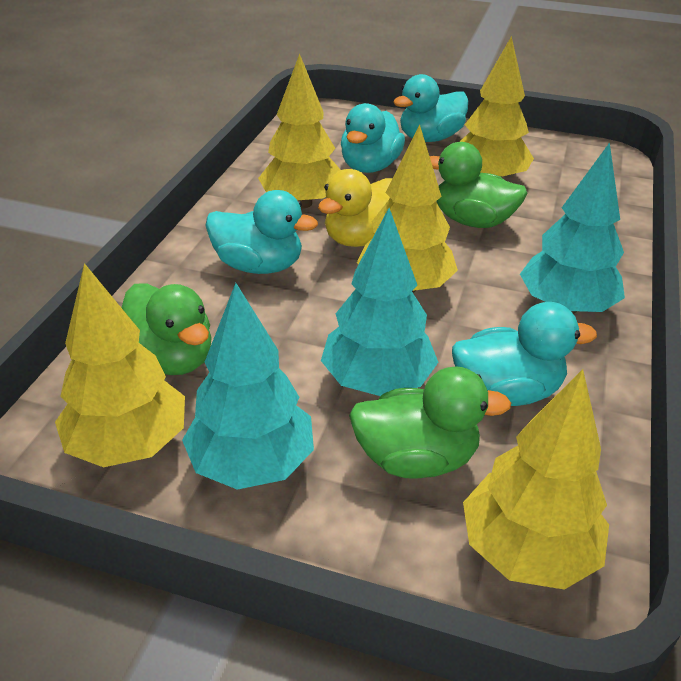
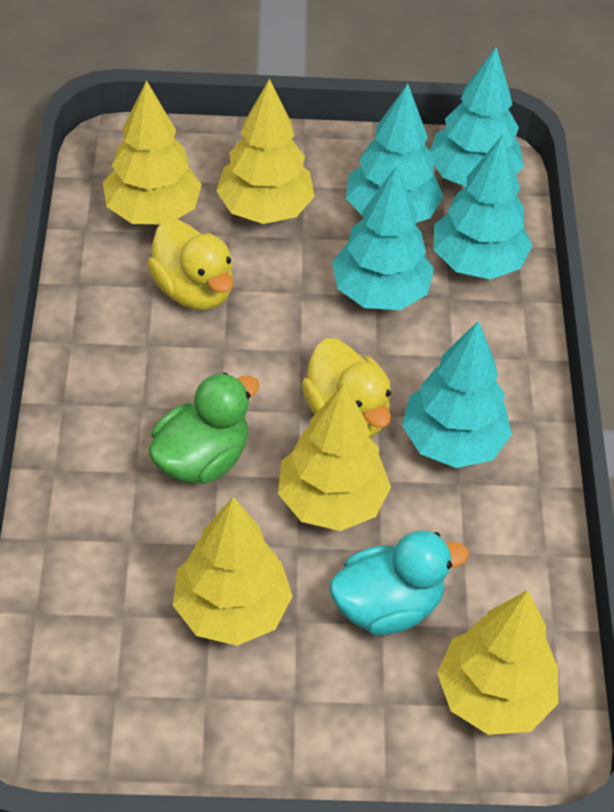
green duck: 3 -> 1
turquoise duck: 4 -> 1
turquoise tree: 3 -> 5
yellow duck: 1 -> 2

